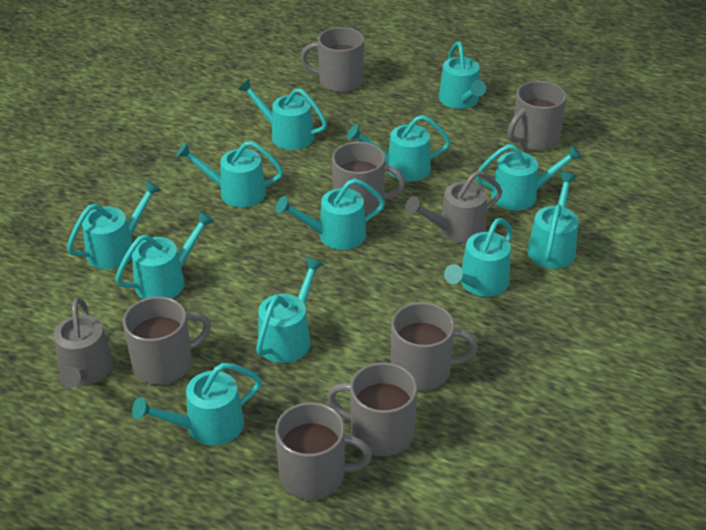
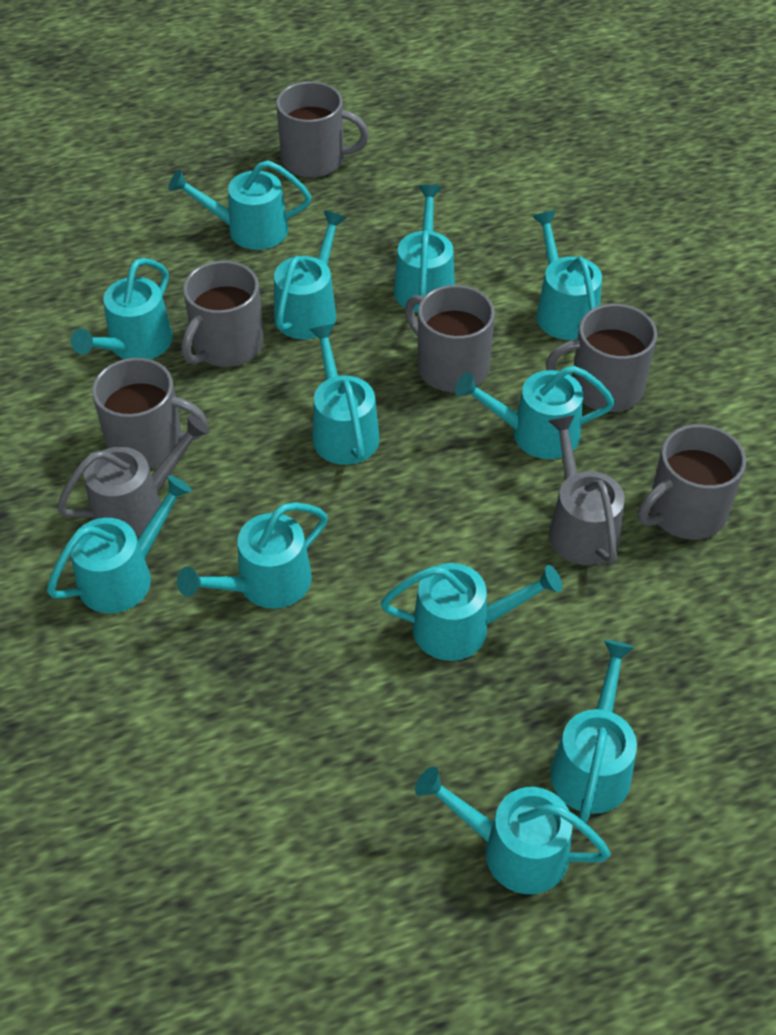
grey mug: 7 -> 6

